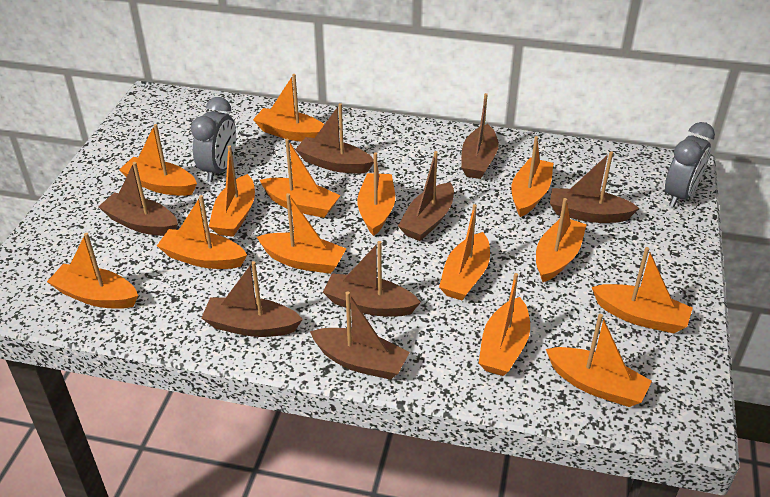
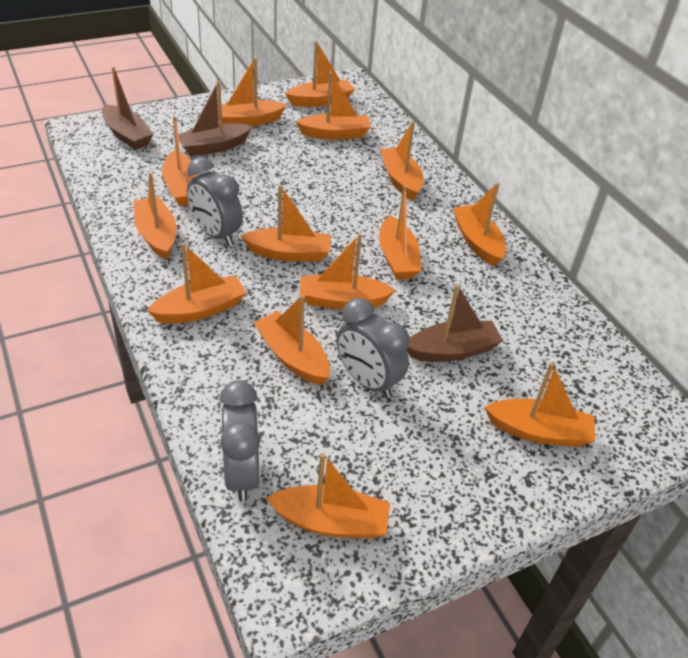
brown boat: 8 -> 3
grey clock: 2 -> 3

